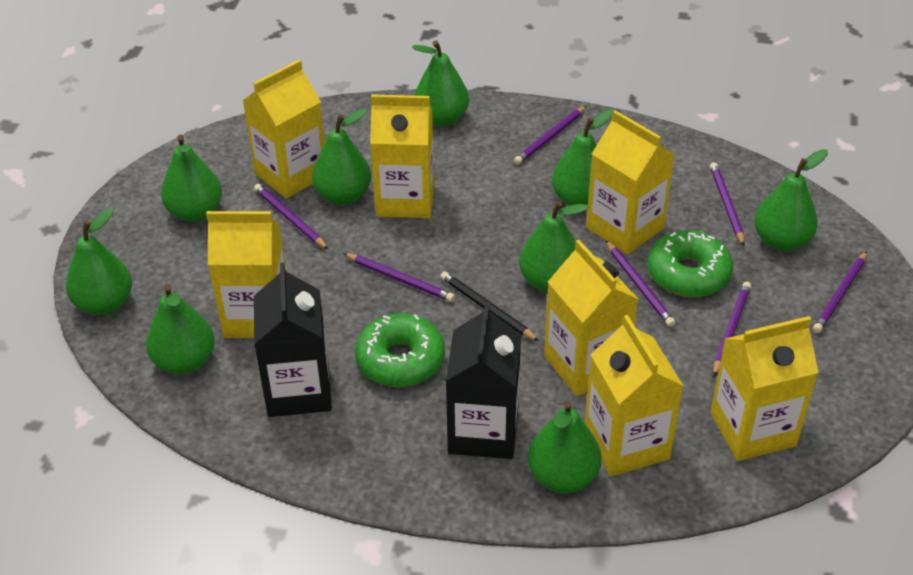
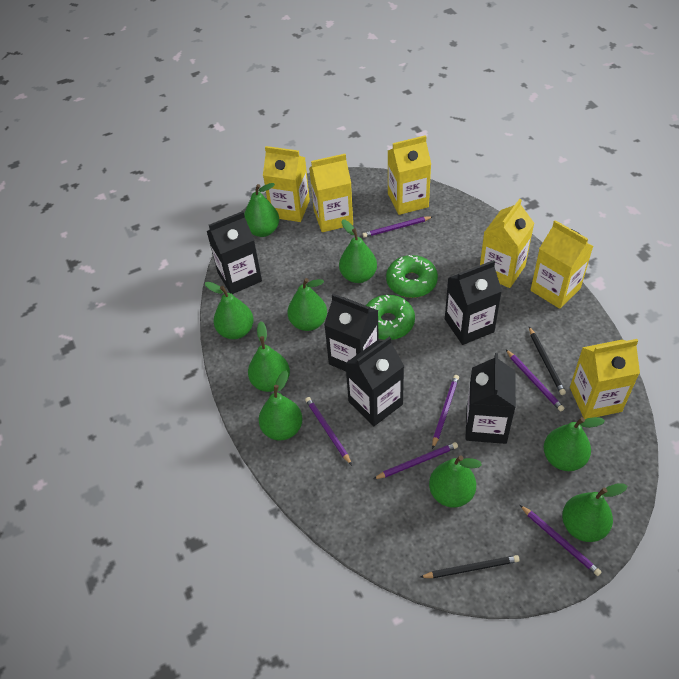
black carton: 2 -> 5
black pencil: 1 -> 2
purple pencil: 7 -> 6
yellow carton: 7 -> 6

